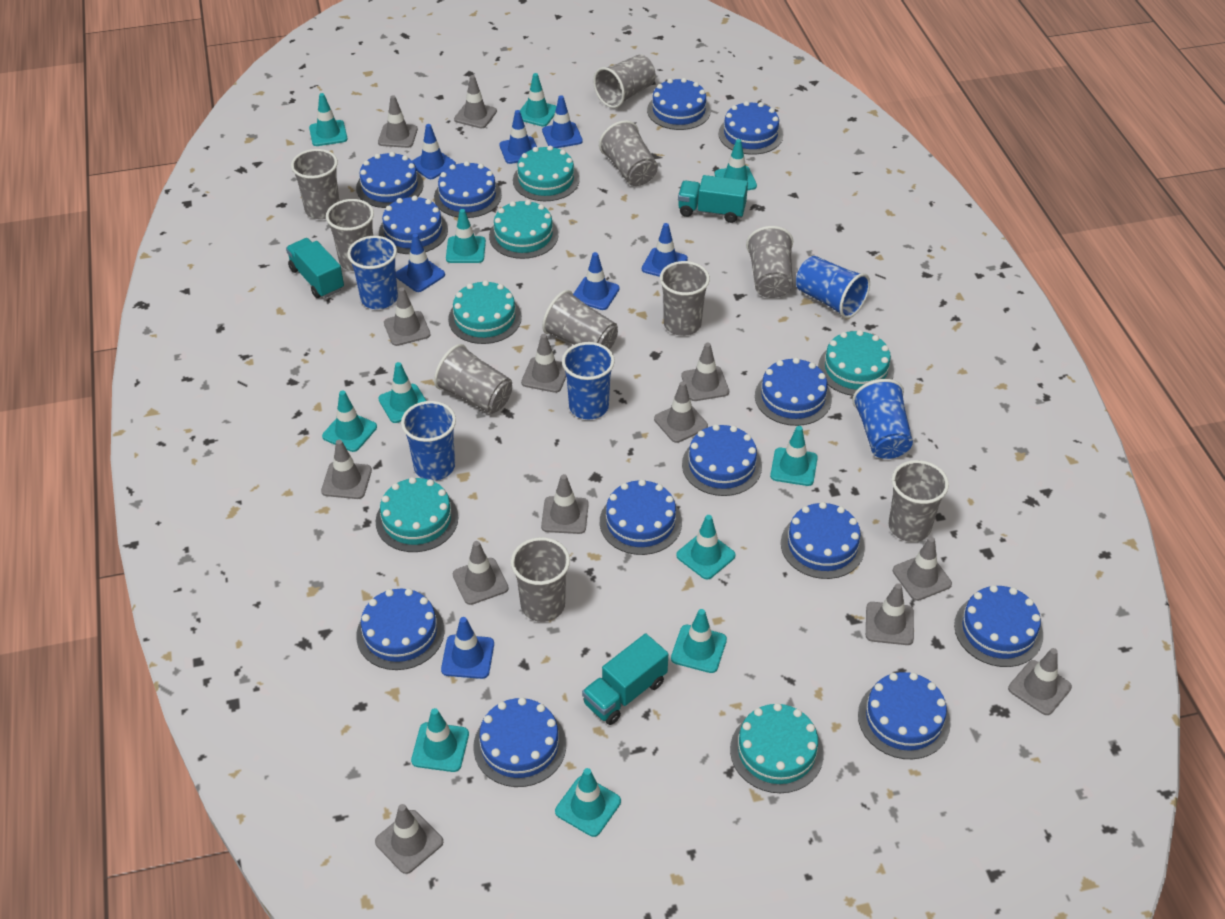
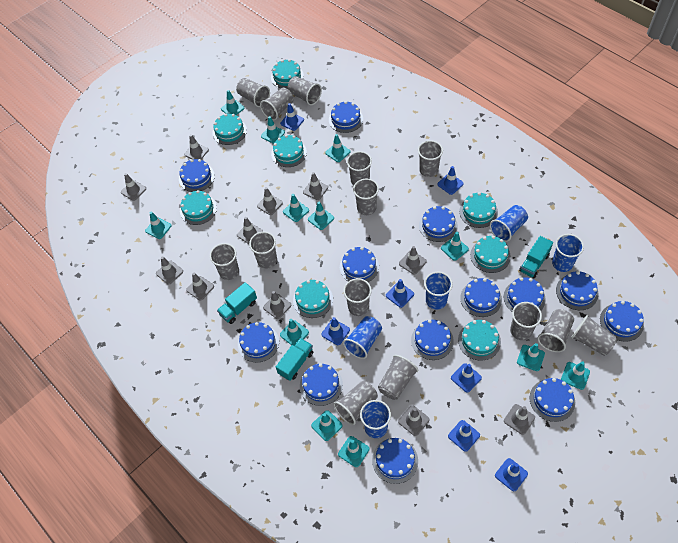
grey cup: 10 -> 14
grey traffic cone: 13 -> 11
turquoise cake: 6 -> 8
turquoise traffic cone: 11 -> 12

